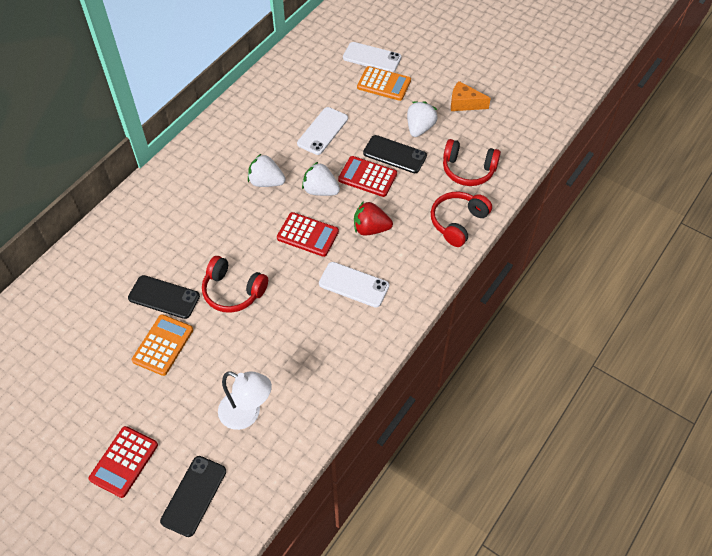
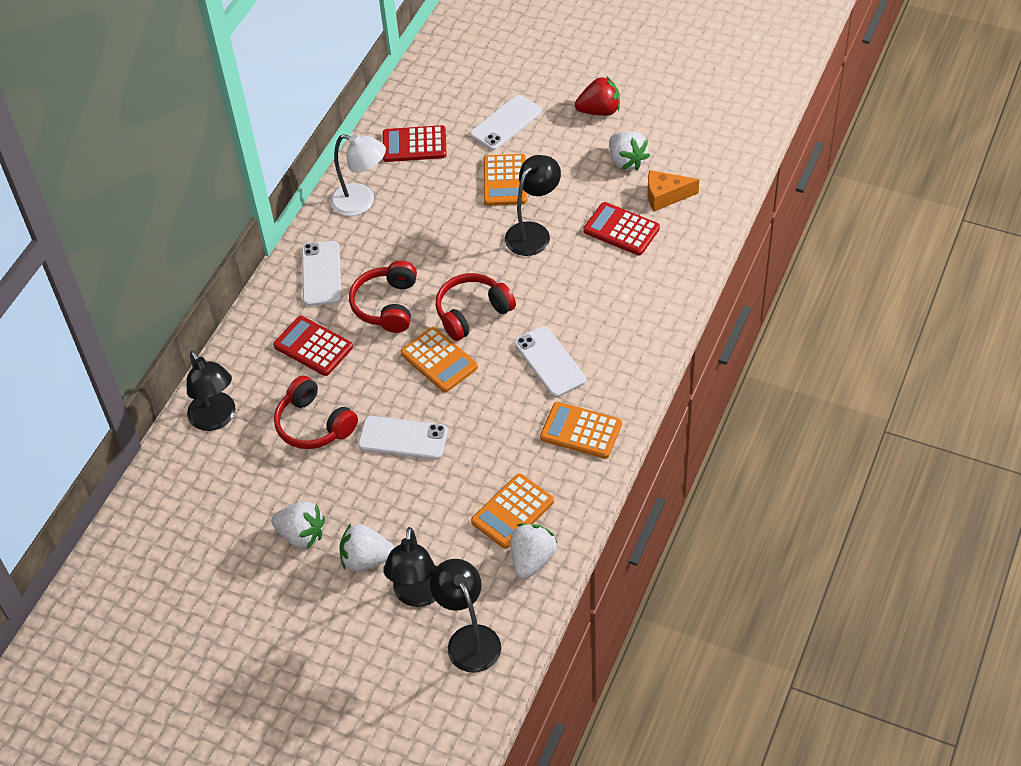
black lamp: 0 -> 4
black phone: 3 -> 0
orange calculator: 2 -> 4
white phone: 3 -> 4
white strawberry: 3 -> 4

